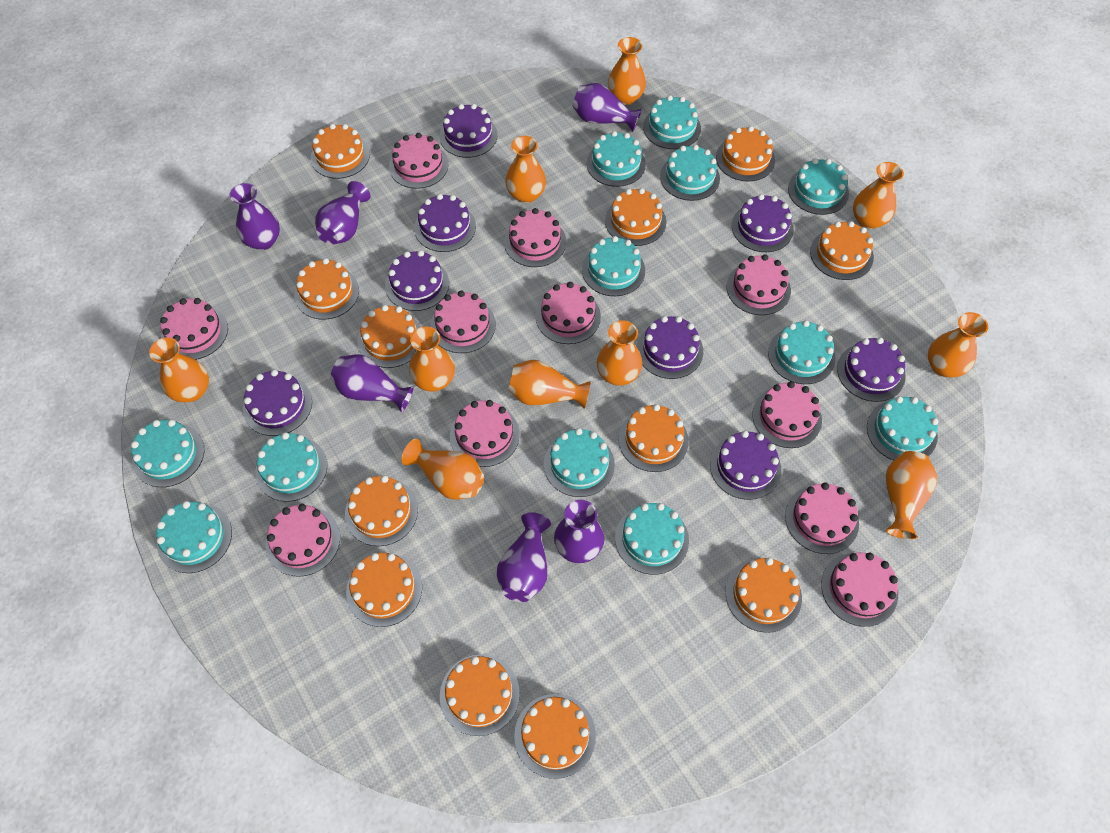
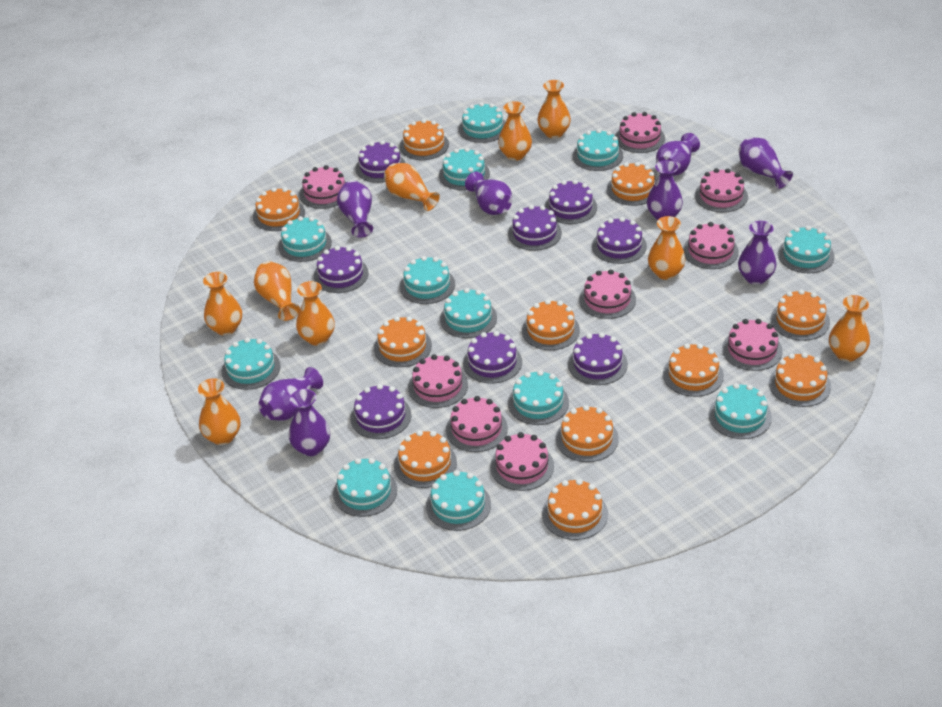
orange cake: 12 -> 11
orange vase: 10 -> 9
pink cake: 11 -> 9
purple vase: 6 -> 8

